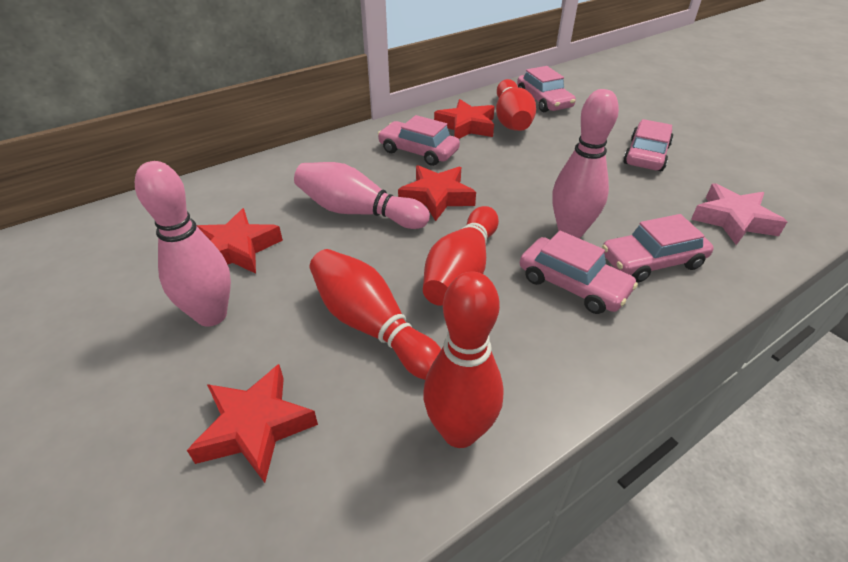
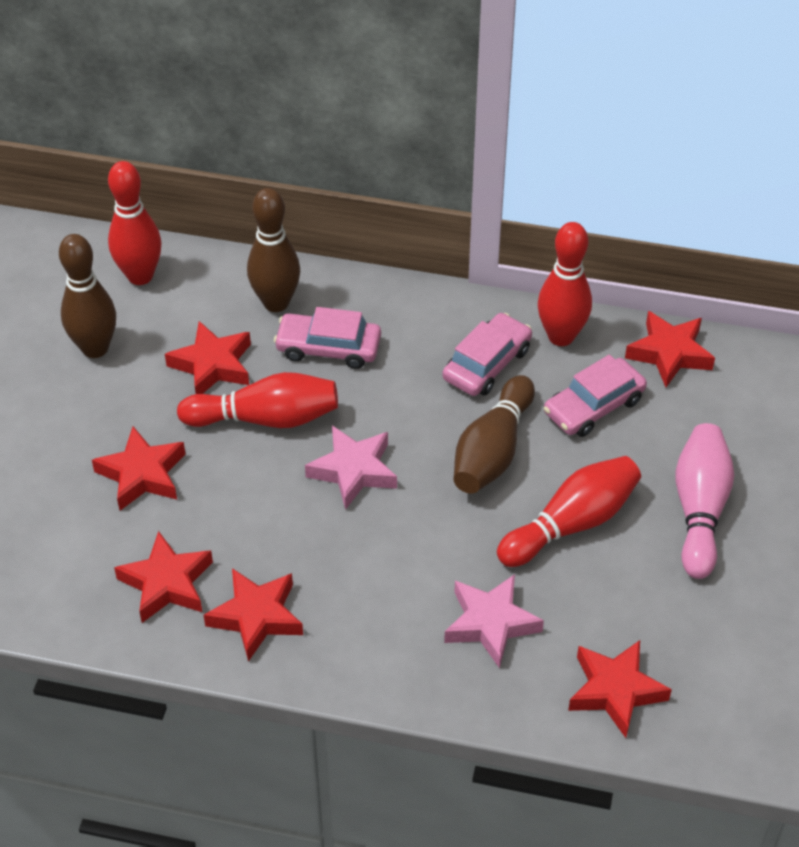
brown bowling pin: 0 -> 3
pink bowling pin: 3 -> 1
pink car: 5 -> 3
pink star: 1 -> 2
red star: 4 -> 6

